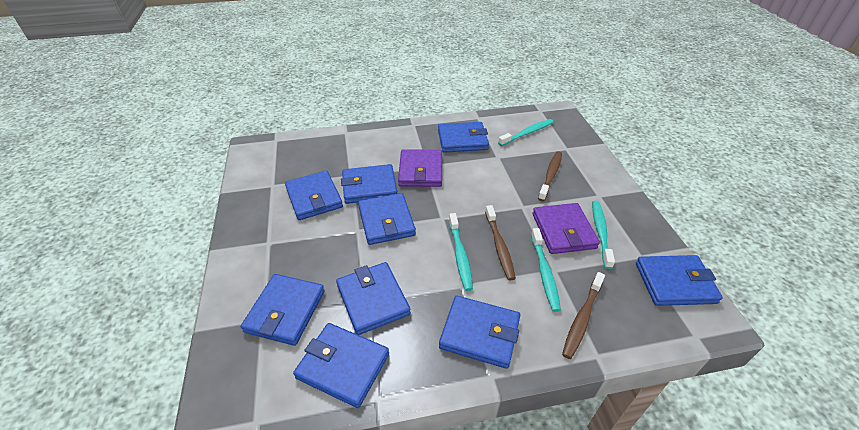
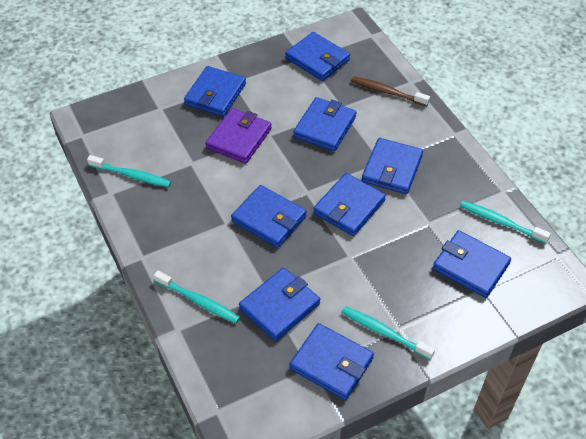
brown toothbrush: 3 -> 1
purple wallet: 2 -> 1

